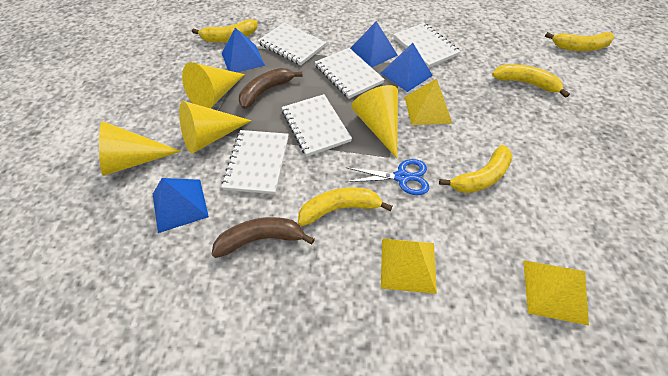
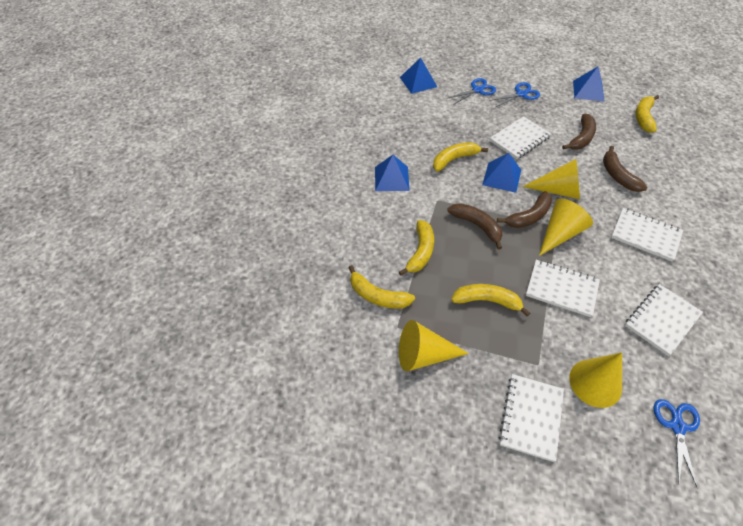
blue scissors: 1 -> 3
brown banana: 2 -> 4
yellow pyramid: 3 -> 0

